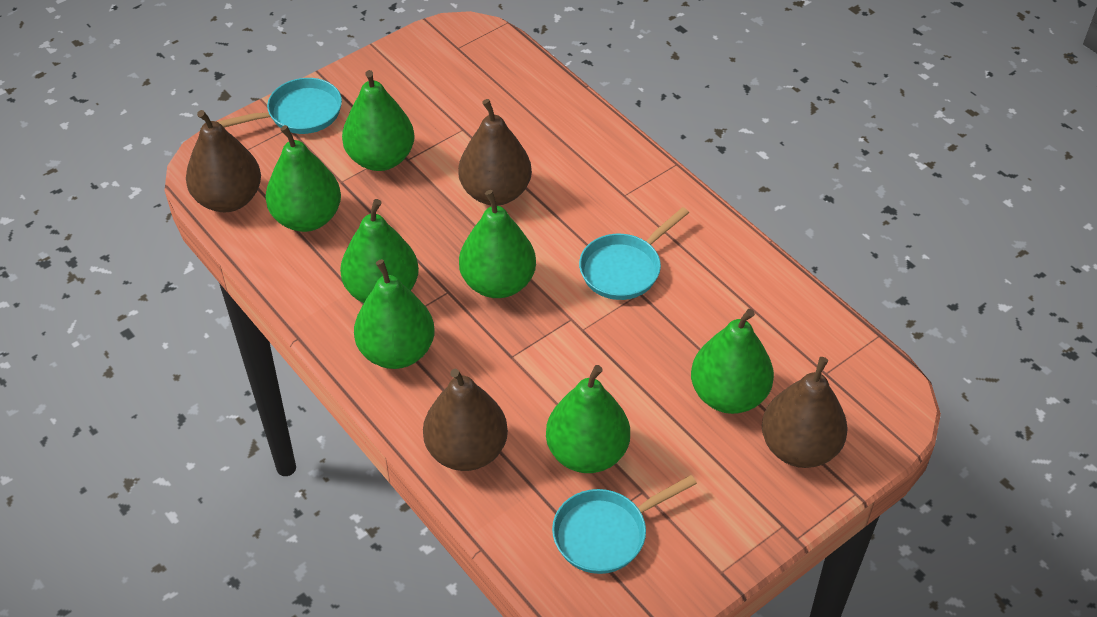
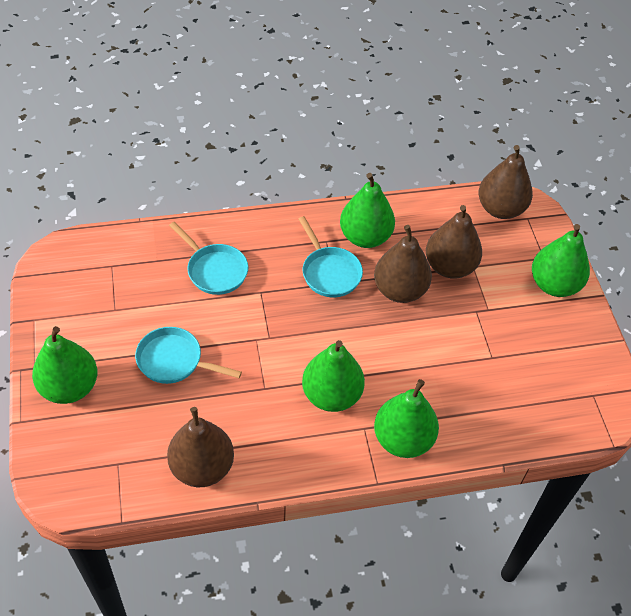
green pear: 7 -> 5

